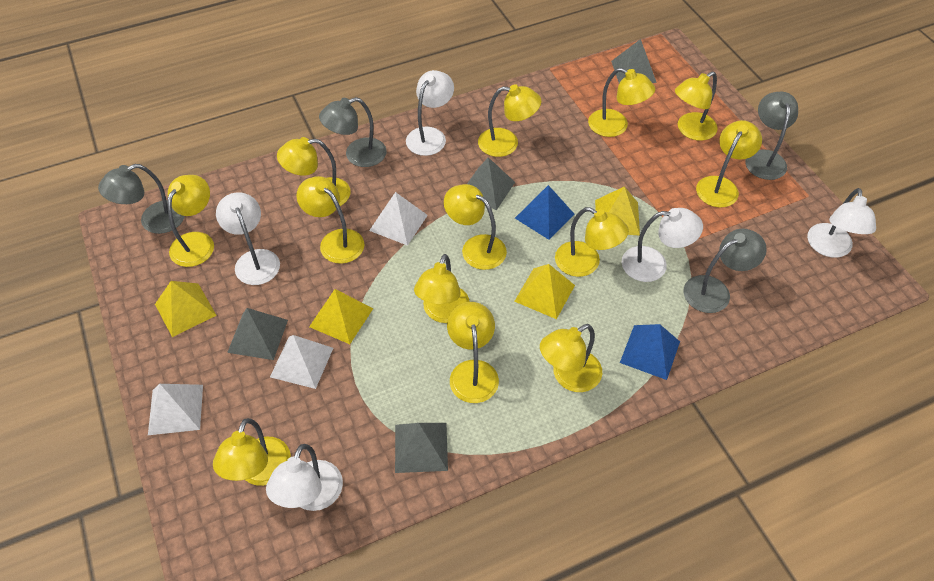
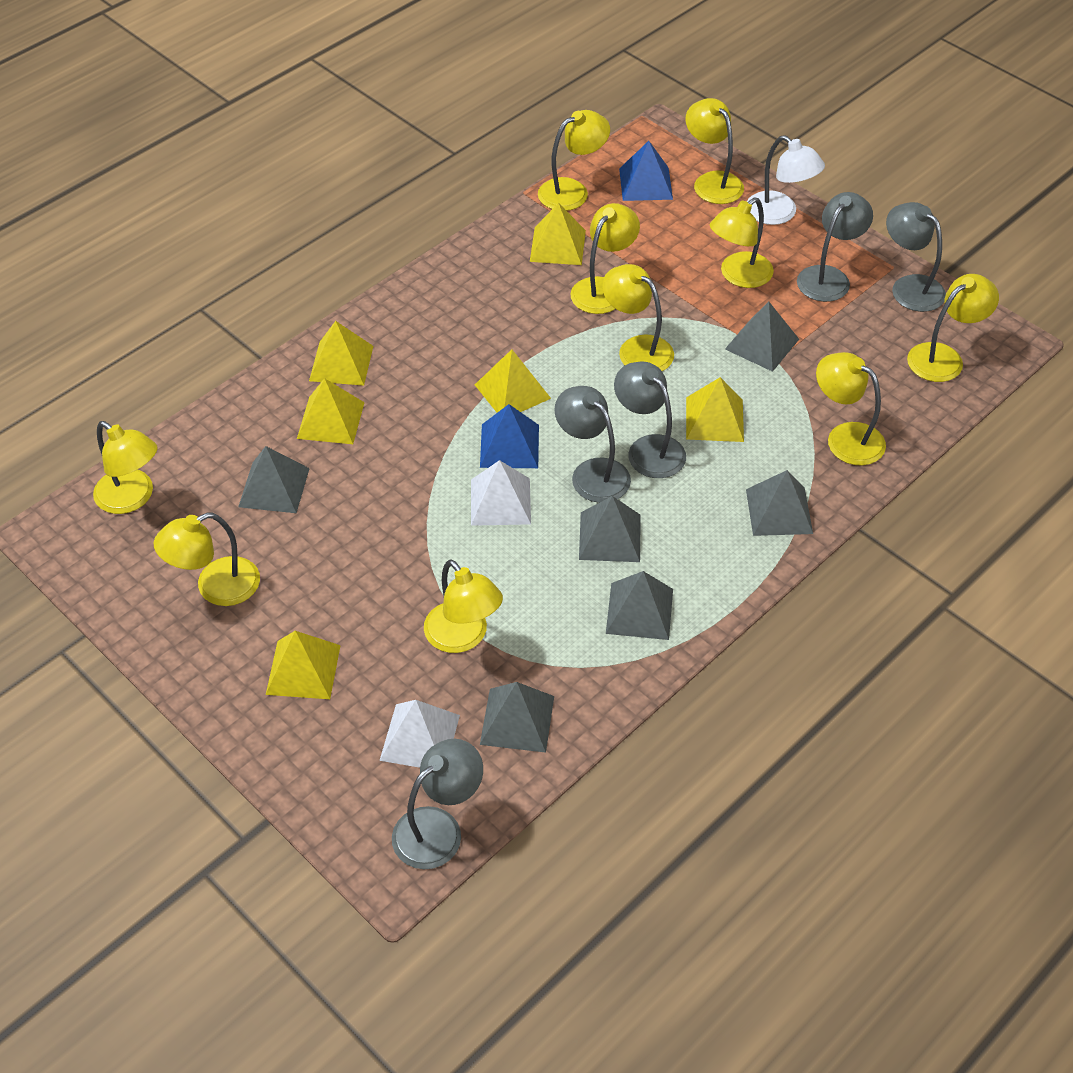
grey lamp: 4 -> 5
grey pyramid: 4 -> 6
white lamp: 5 -> 1
white pyramid: 3 -> 2
yellow lamp: 13 -> 10
yellow pyramid: 4 -> 6

